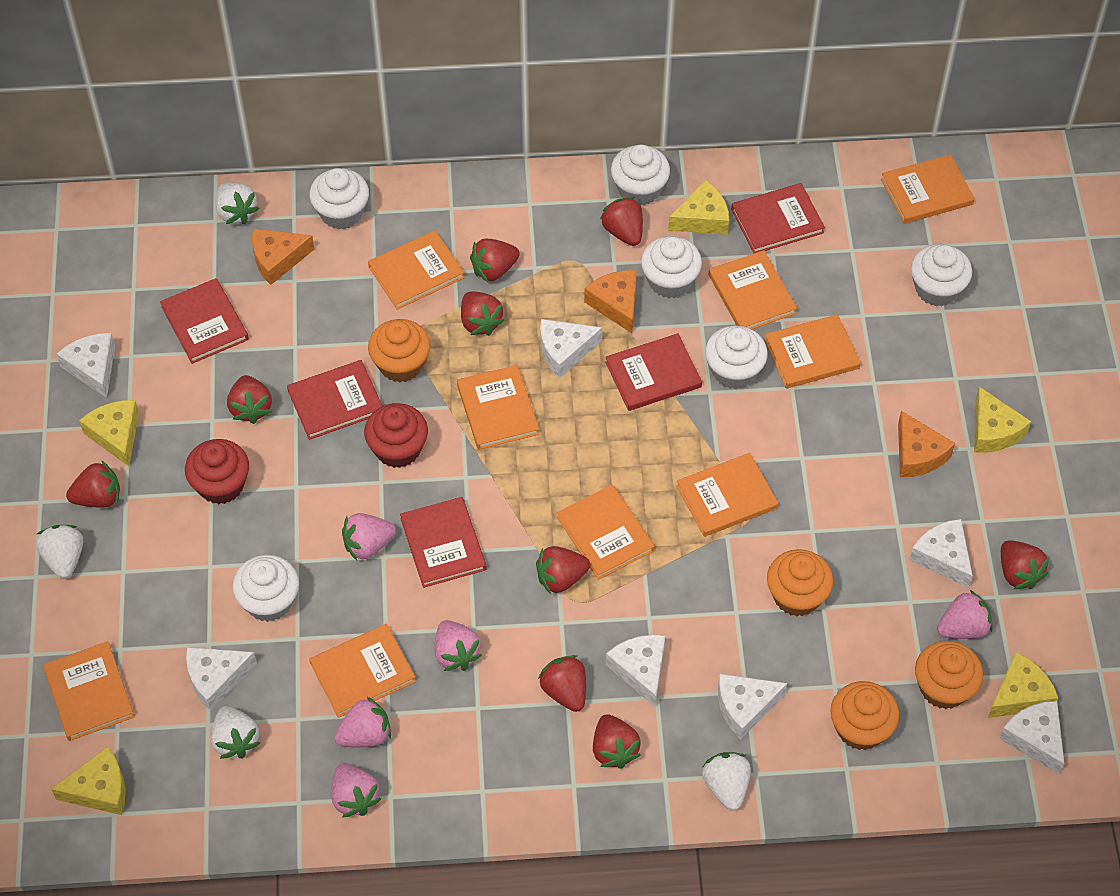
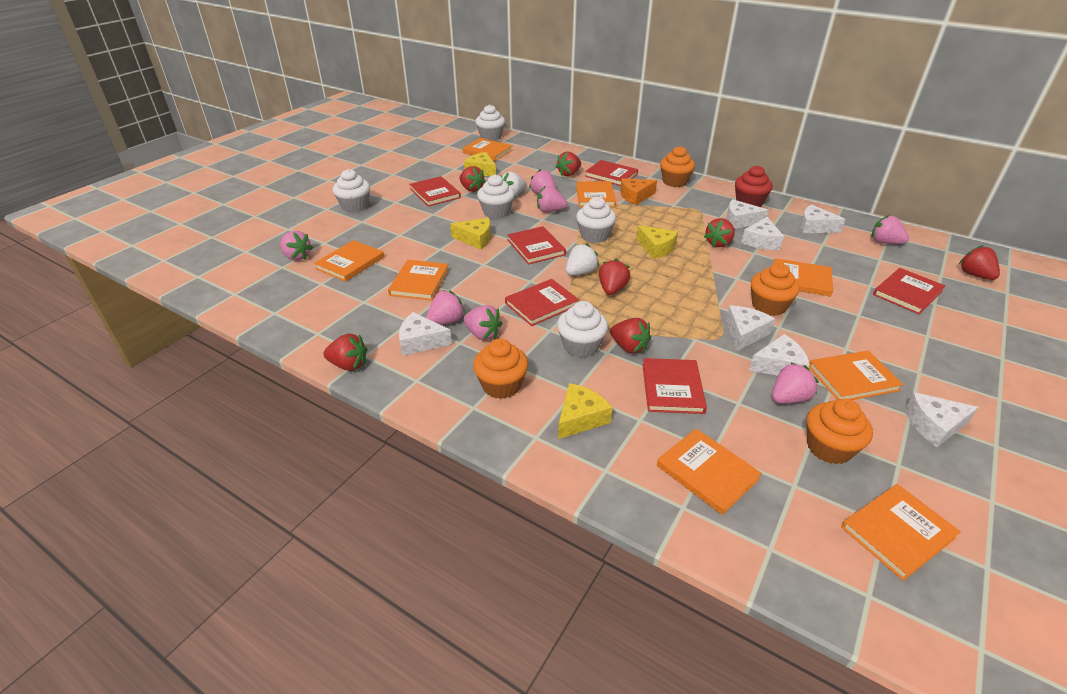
orange book: 9 -> 8
orange cheese: 3 -> 1
pink strawberry: 5 -> 7
red book: 5 -> 6
red cupcake: 2 -> 1
red strawberry: 9 -> 7
white cupcake: 6 -> 5
white strawberry: 4 -> 2
yellow cheese: 5 -> 4

